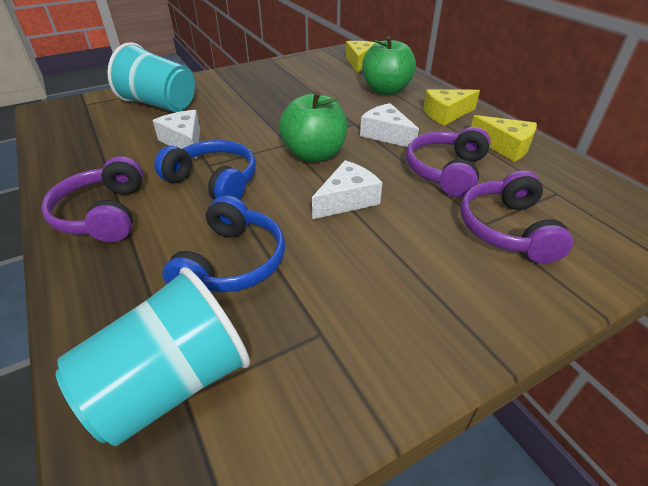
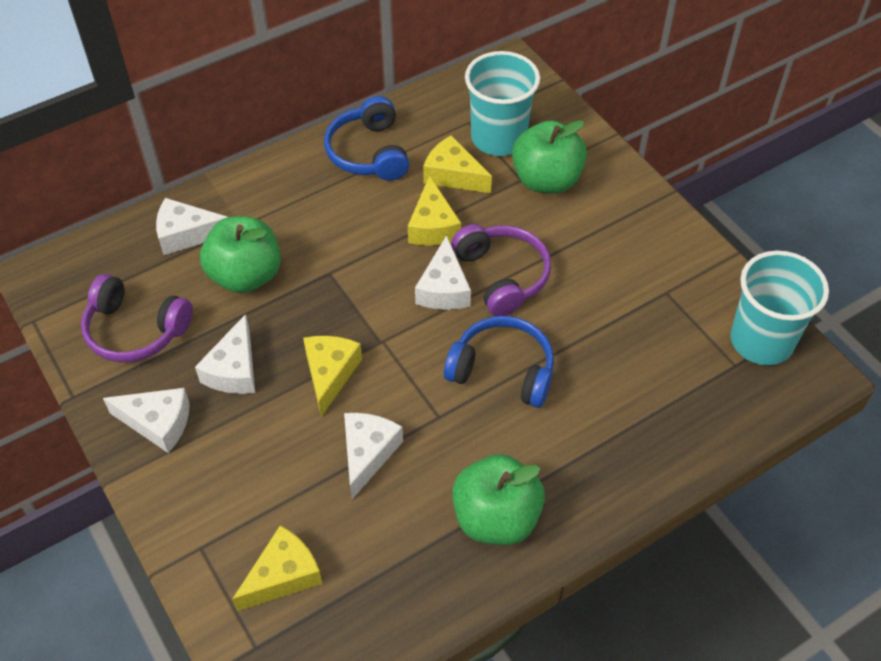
green apple: 2 -> 3
purple headphones: 3 -> 2
white cheese: 3 -> 5
yellow cheese: 3 -> 4

